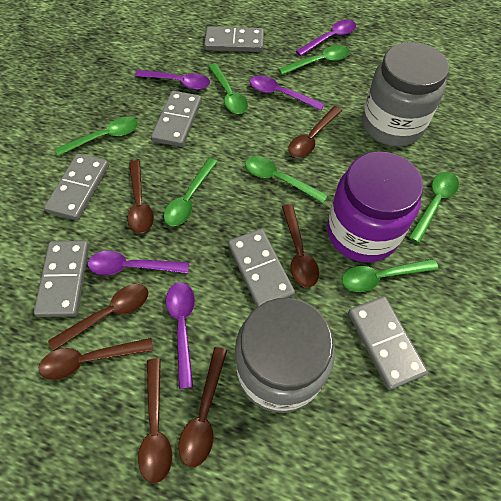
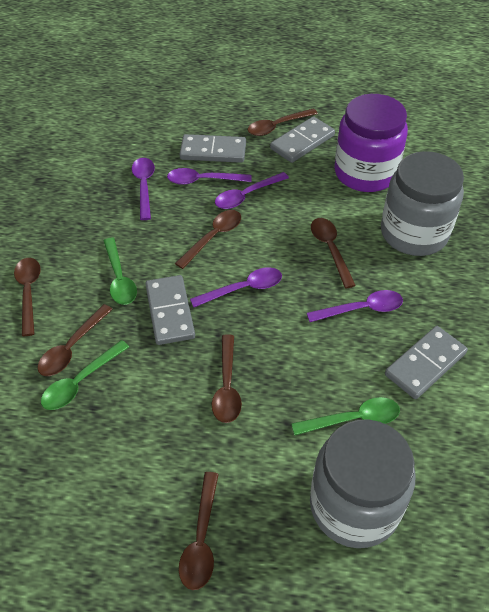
green spoon: 7 -> 3
grey domino: 6 -> 4

